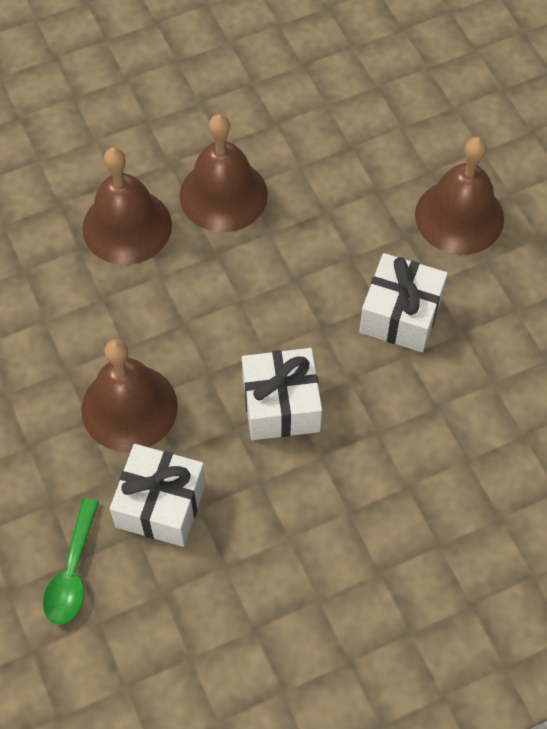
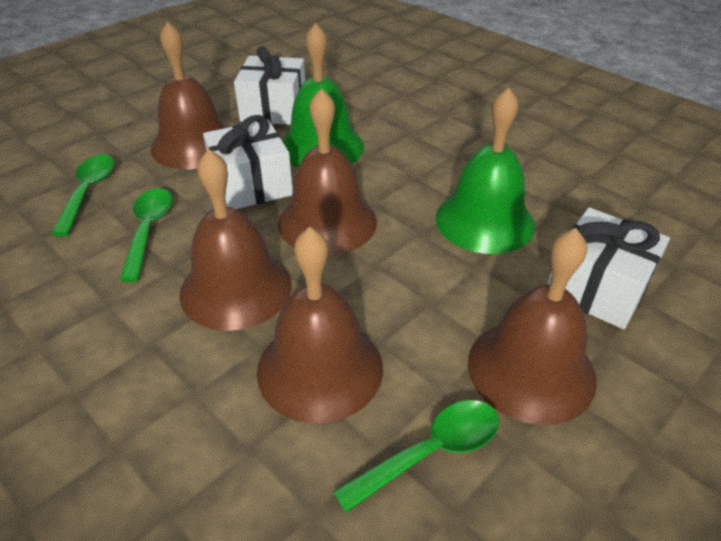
brown bell: 4 -> 5
green bell: 0 -> 2
green spoon: 1 -> 3

